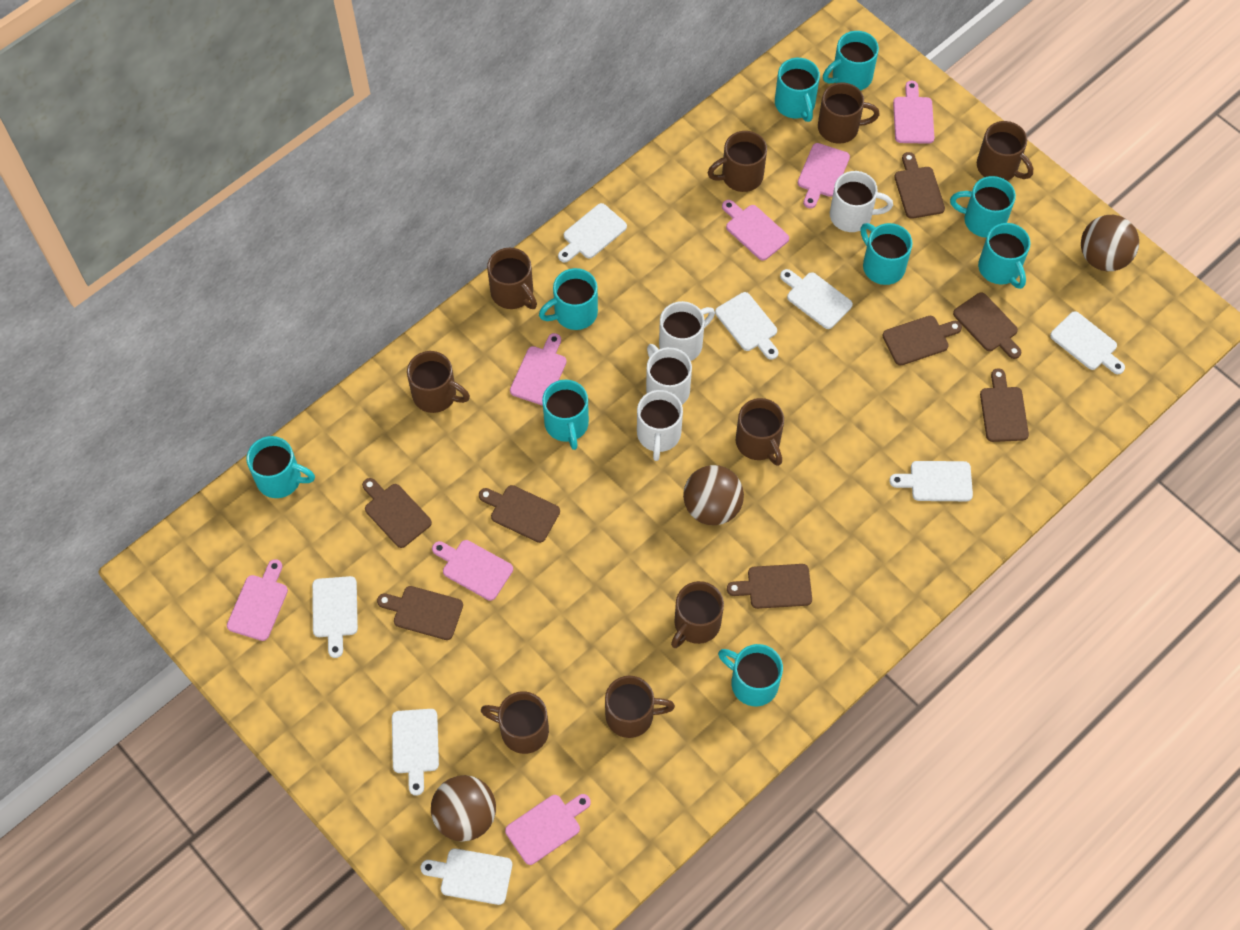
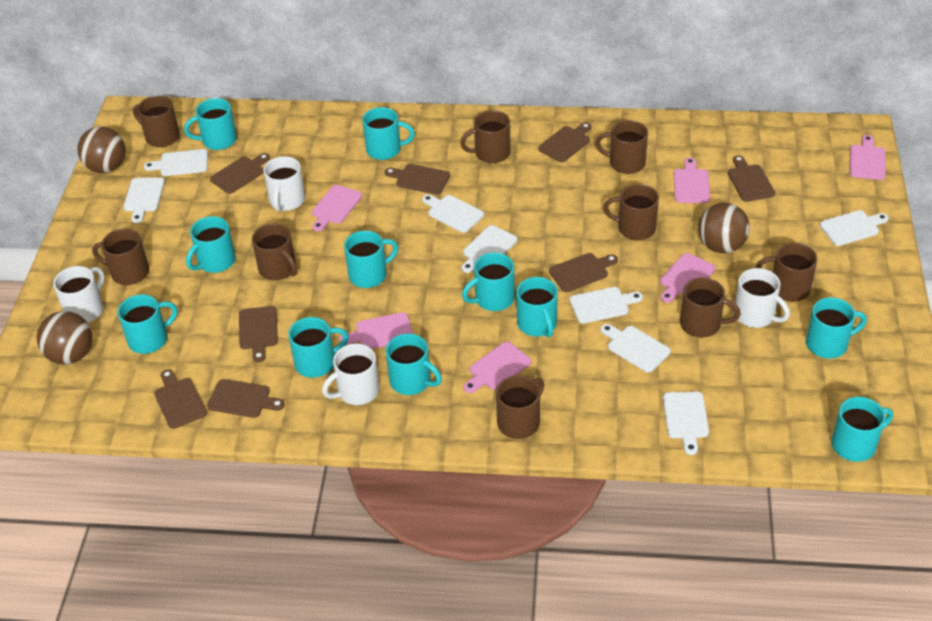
pink cutting board: 7 -> 6
turquoise mug: 9 -> 11

